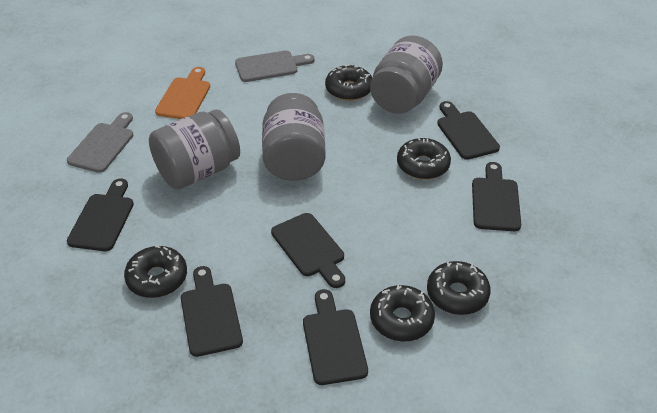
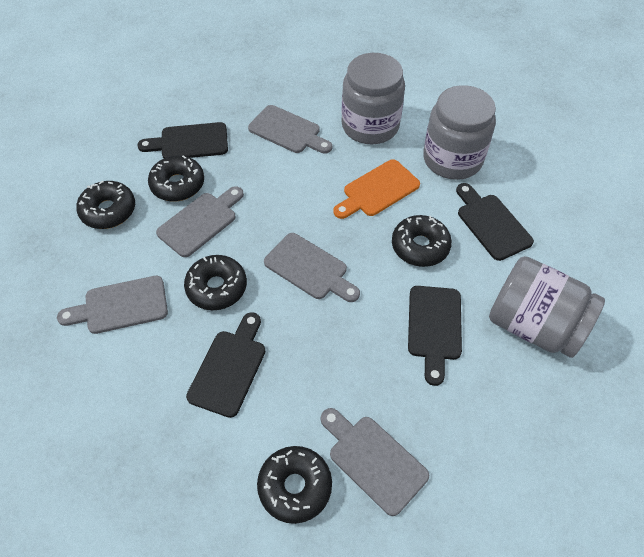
black cutting board: 6 -> 4
grey cutting board: 2 -> 5

